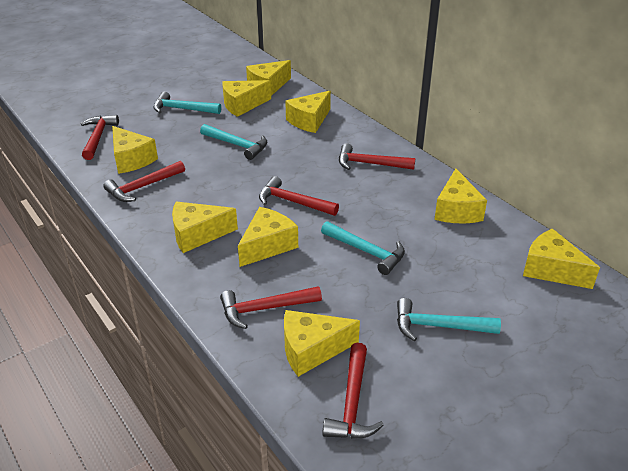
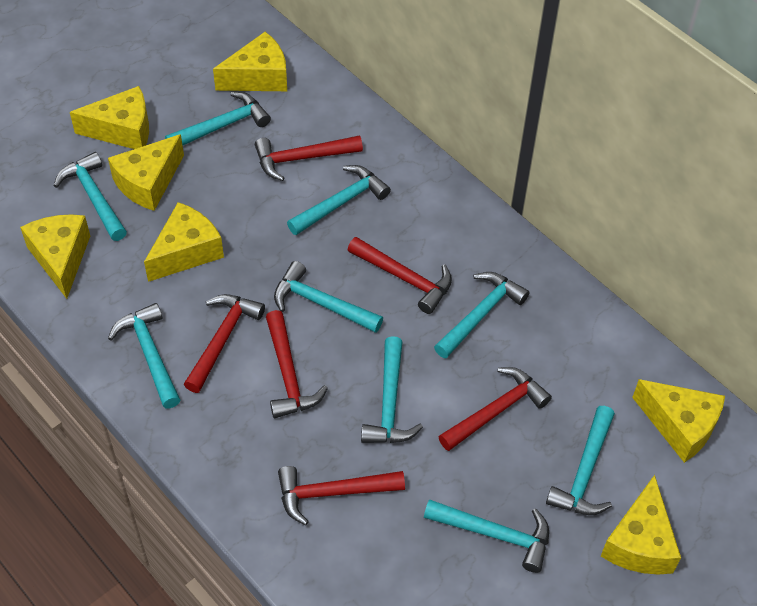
turquoise hammer: 4 -> 9
yellow cheese: 9 -> 7

